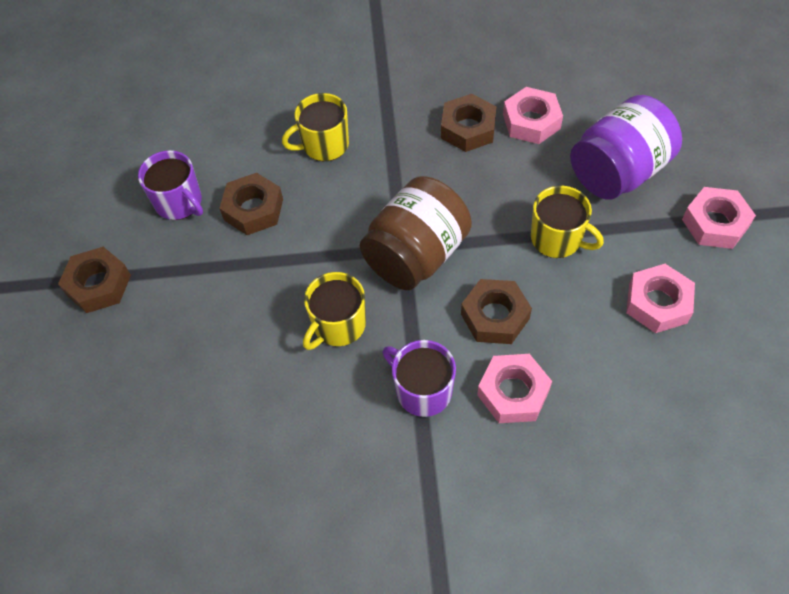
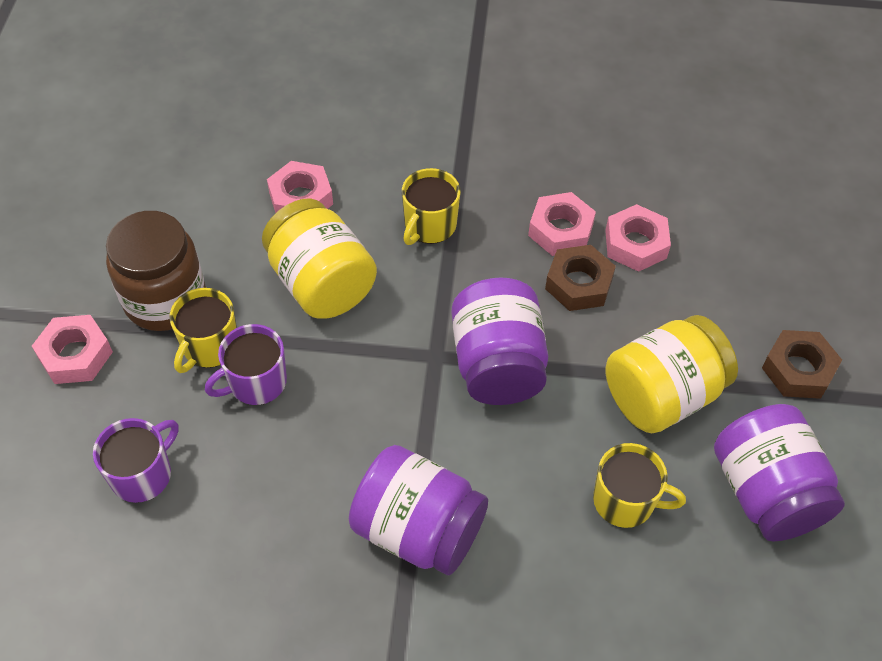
brown nut: 4 -> 2
purple jar: 1 -> 3
yellow jar: 0 -> 2

